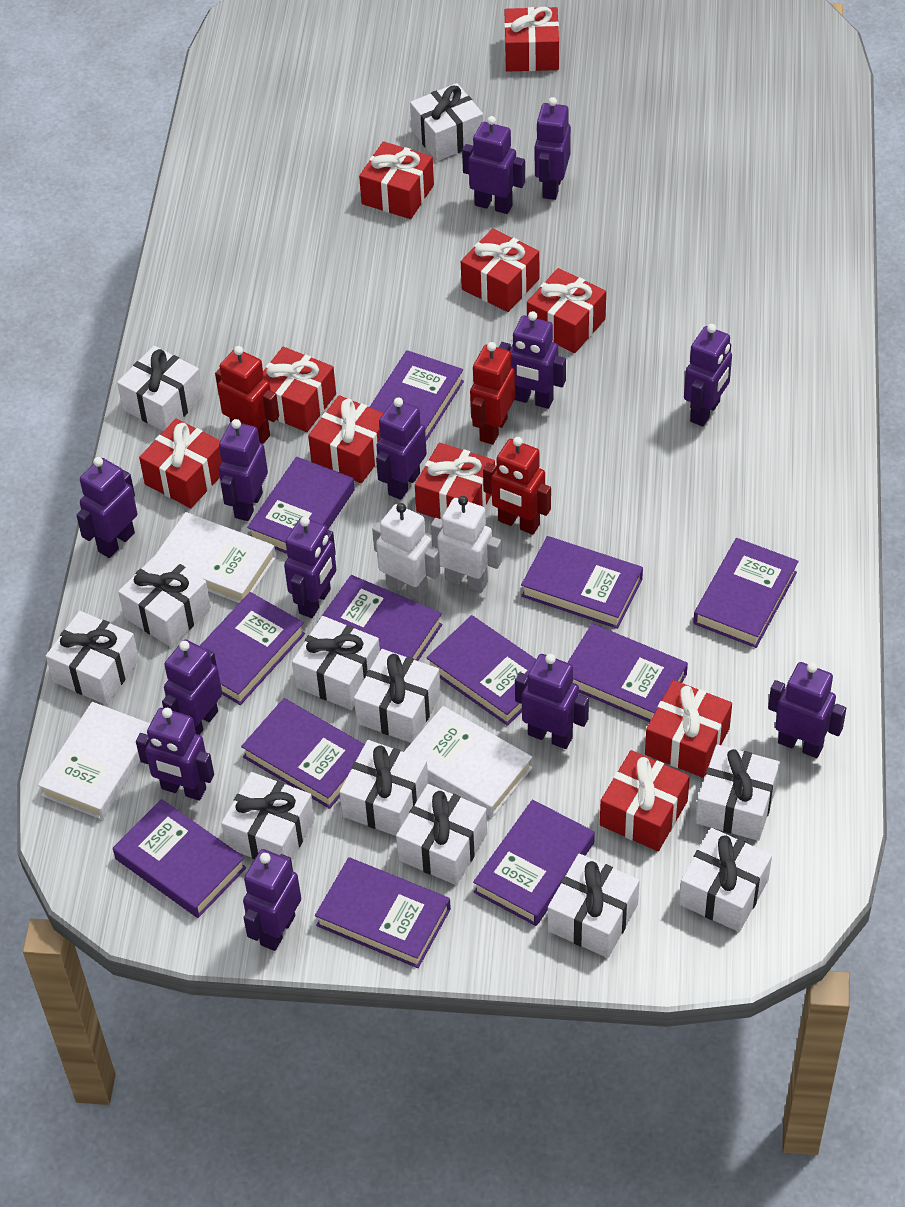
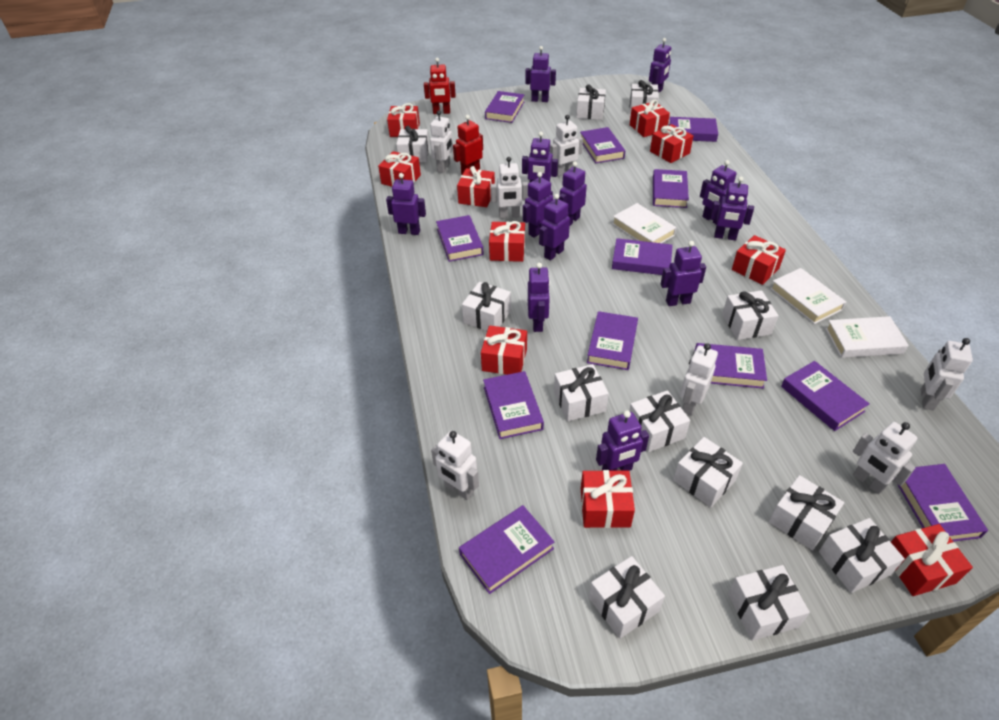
purple robot: 13 -> 12
red robot: 3 -> 2
white robot: 2 -> 7

